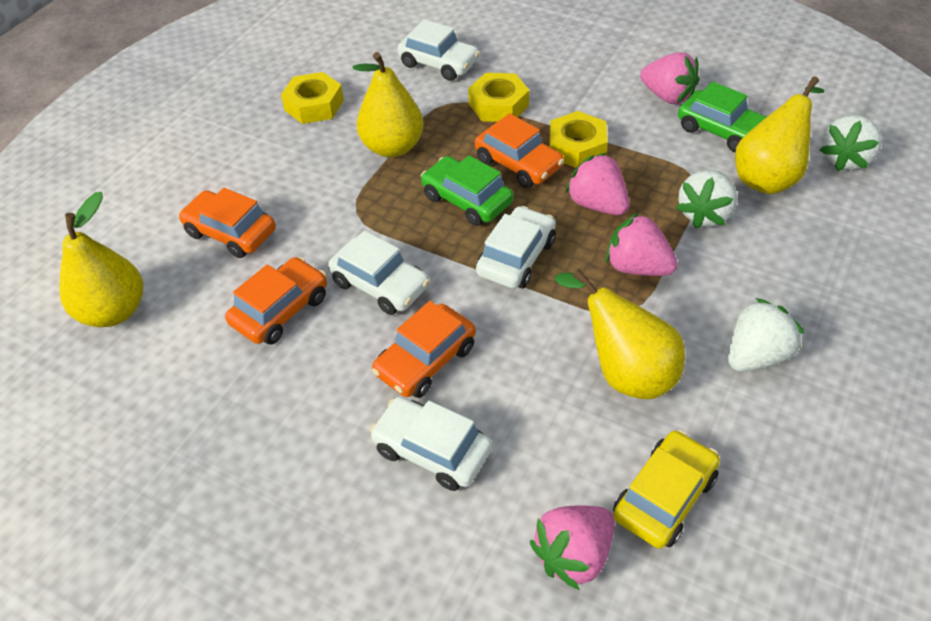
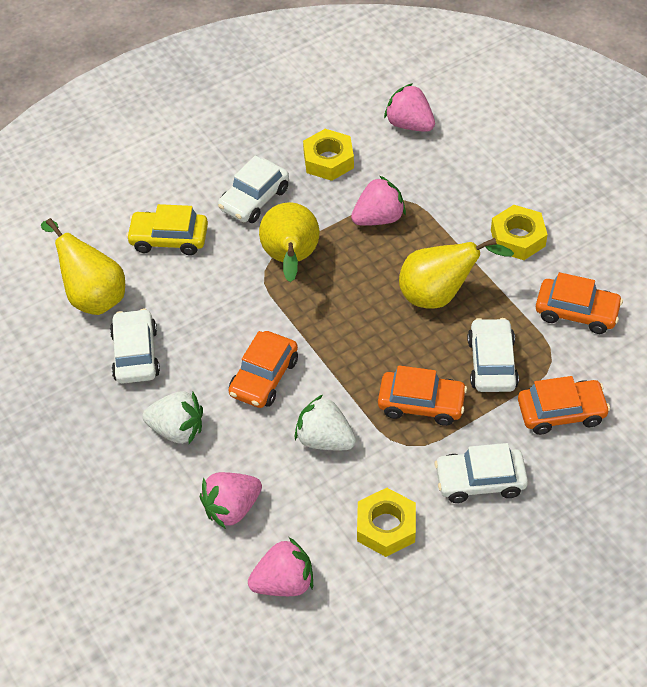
green car: 2 -> 0
white strawberry: 3 -> 2
yellow pear: 4 -> 3

